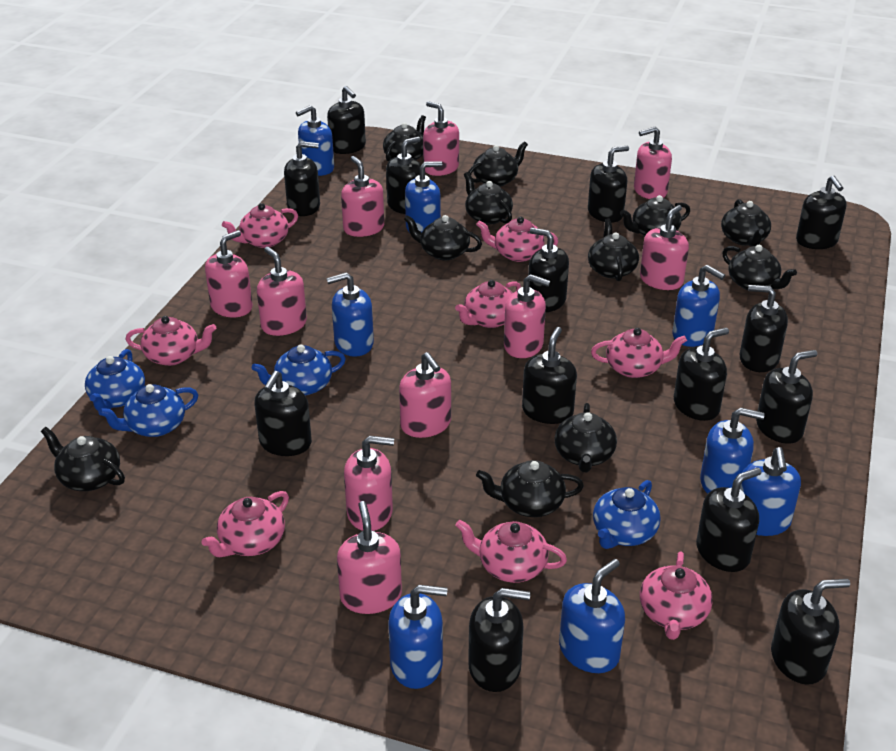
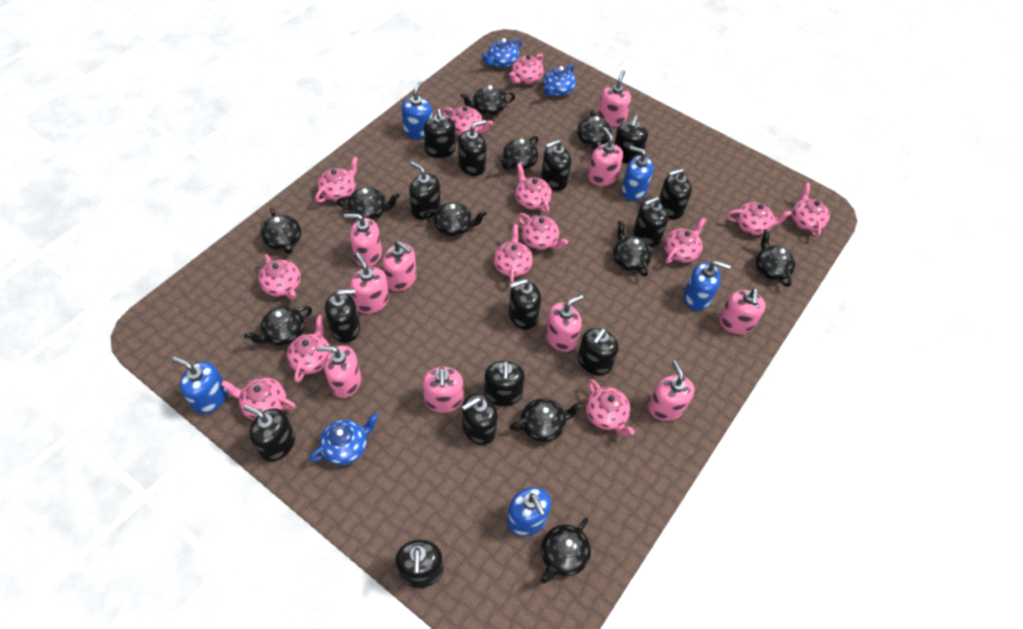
blue soap dispenser: 8 -> 5
blue teapot: 4 -> 3
pink teapot: 8 -> 13

